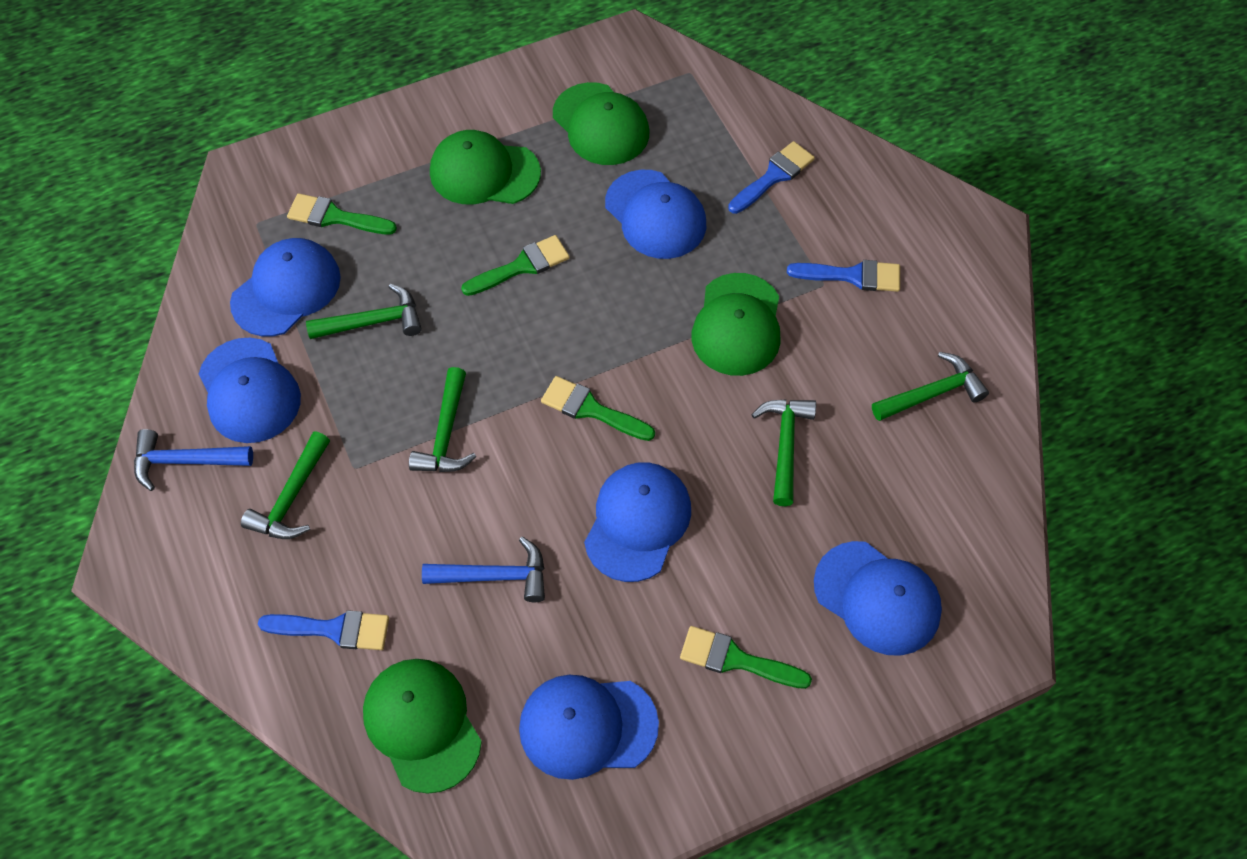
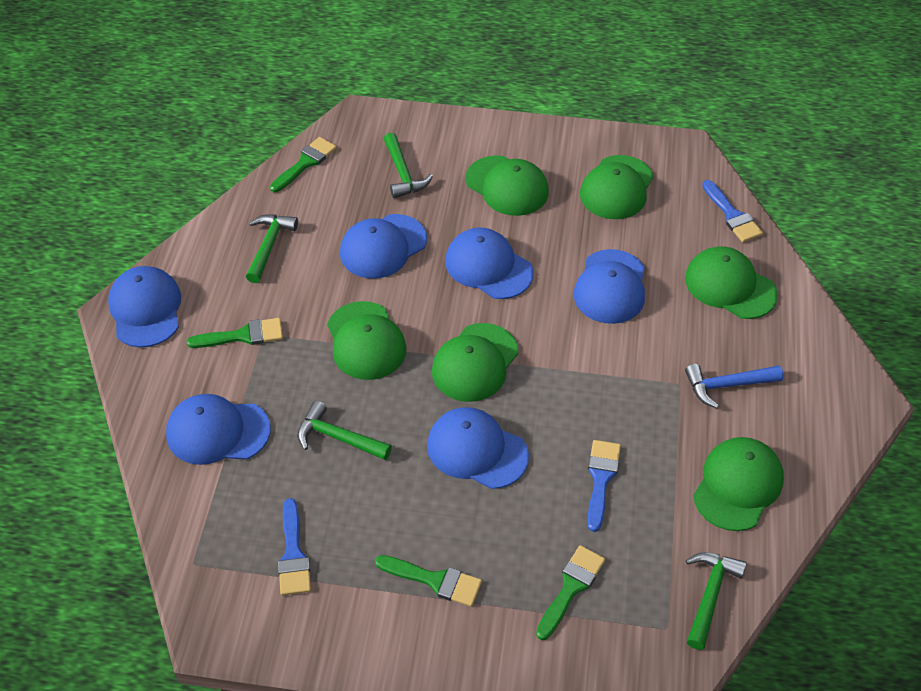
blue hammer: 2 -> 1
green cap: 4 -> 6
green hammer: 5 -> 4

